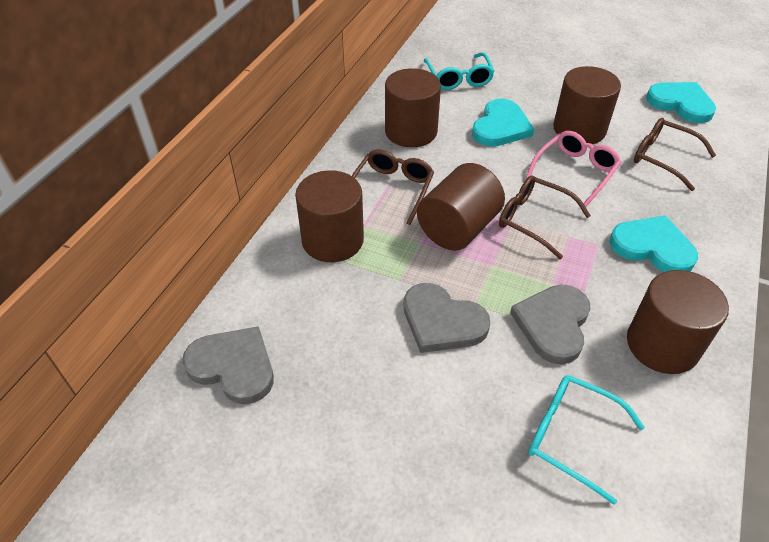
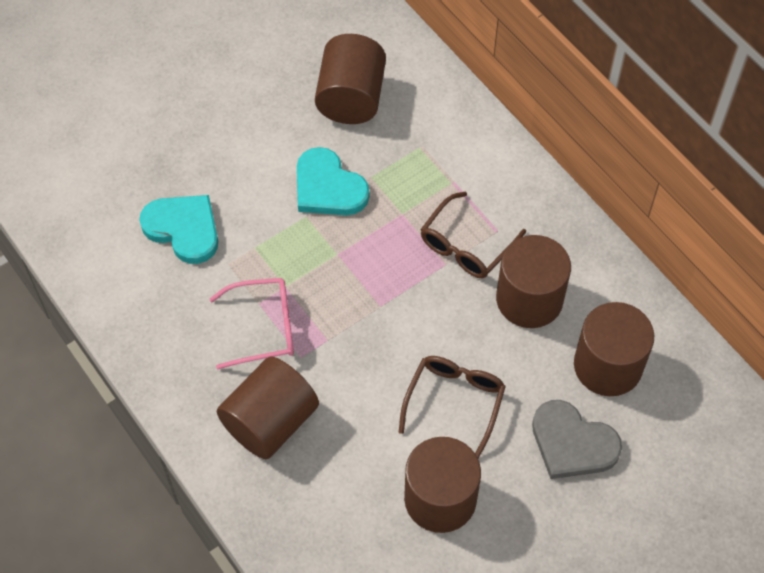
brown glasses: 3 -> 2
grey heart: 3 -> 1
turquoise glasses: 2 -> 0
turquoise heart: 3 -> 2

